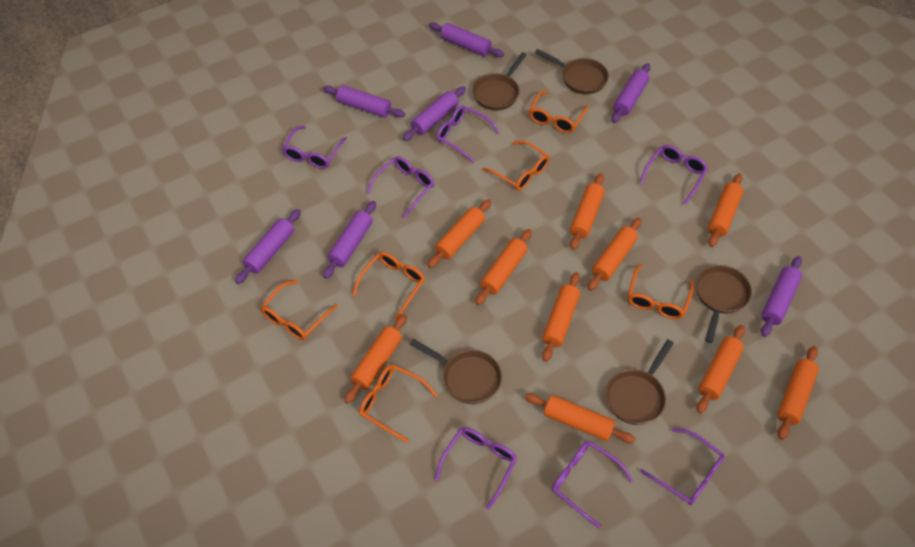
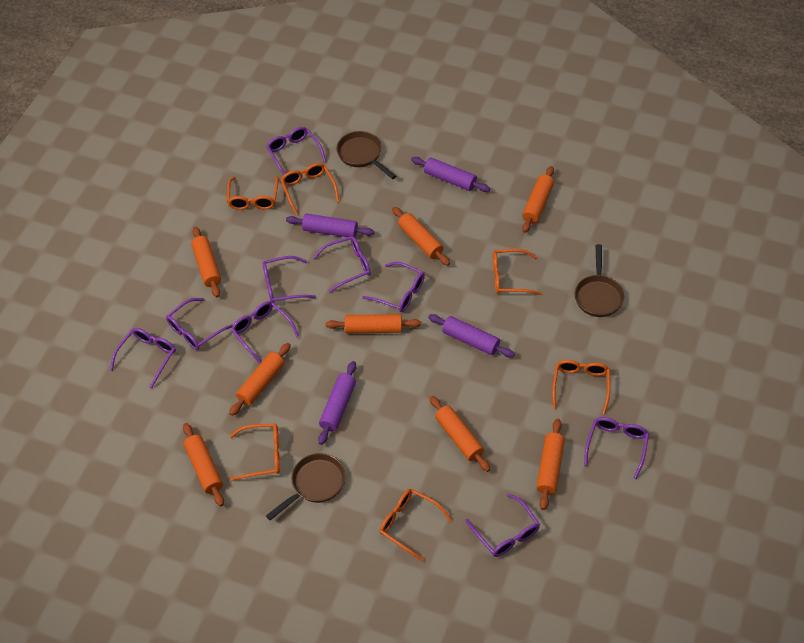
brown pan: 5 -> 3
orange rolling pin: 10 -> 8
purple glasses: 7 -> 9
purple rolling pin: 7 -> 4

